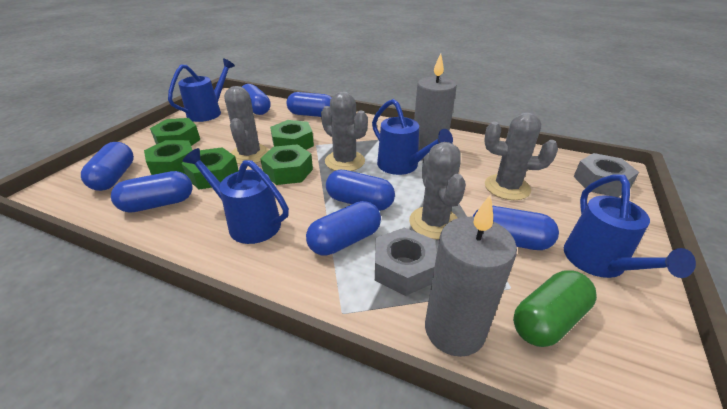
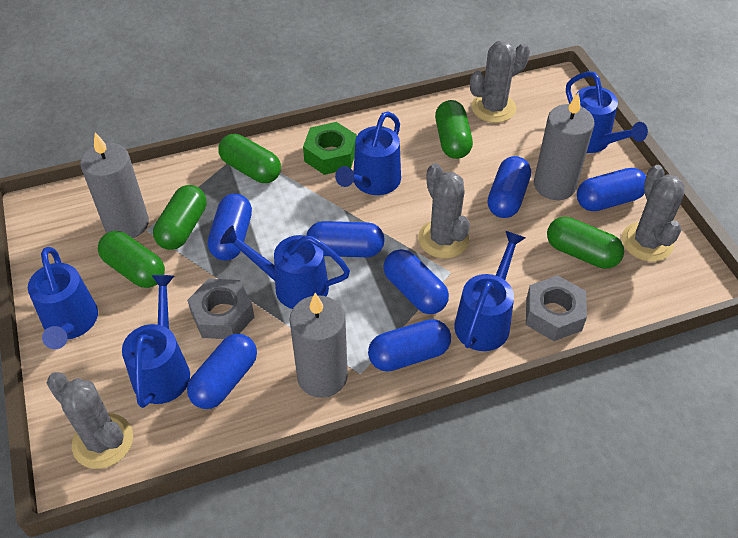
blue watering can: 4 -> 6
green capsule: 1 -> 5
green nut: 5 -> 1
grey candle: 2 -> 3

